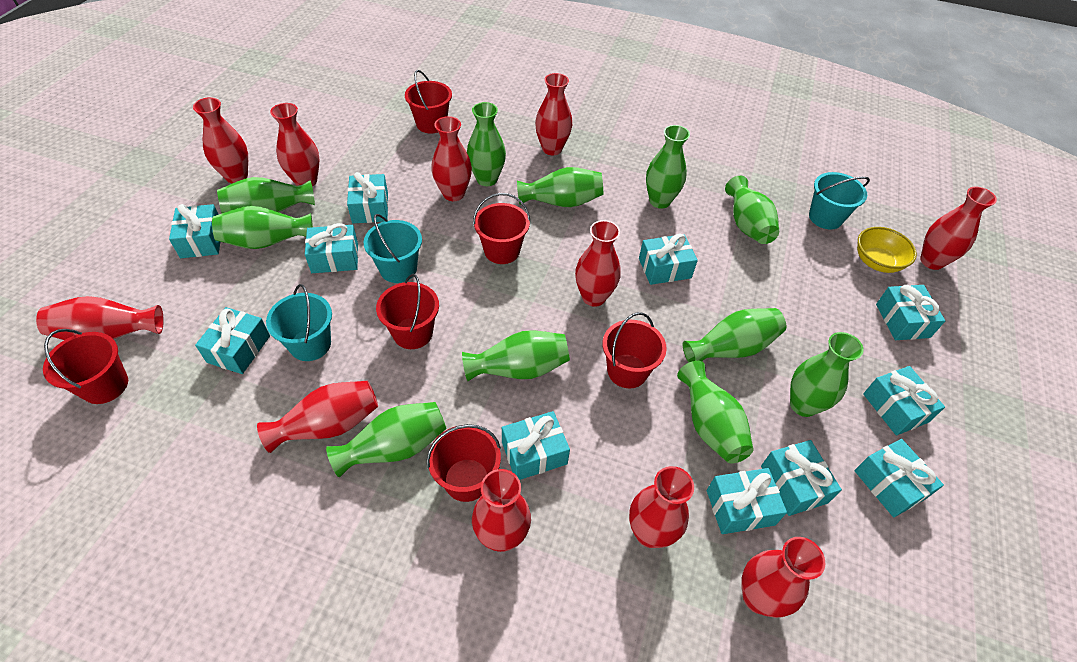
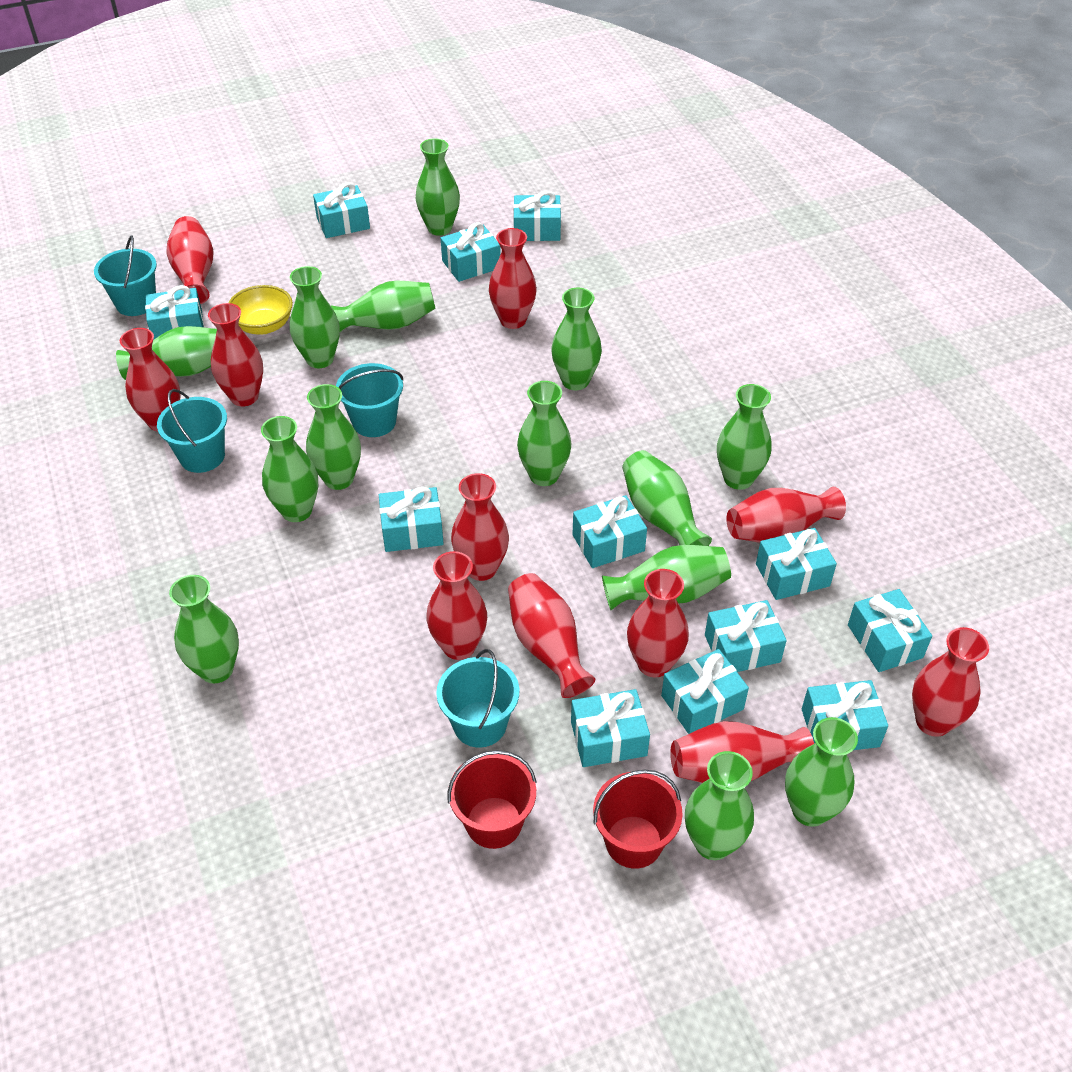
green vase: 11 -> 14
red bucket: 6 -> 2
turquoise bucket: 3 -> 4
turquoise gift: 11 -> 12

